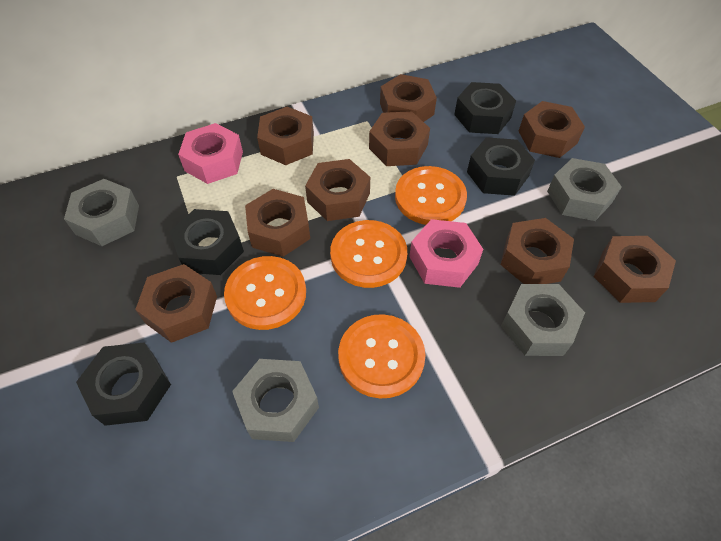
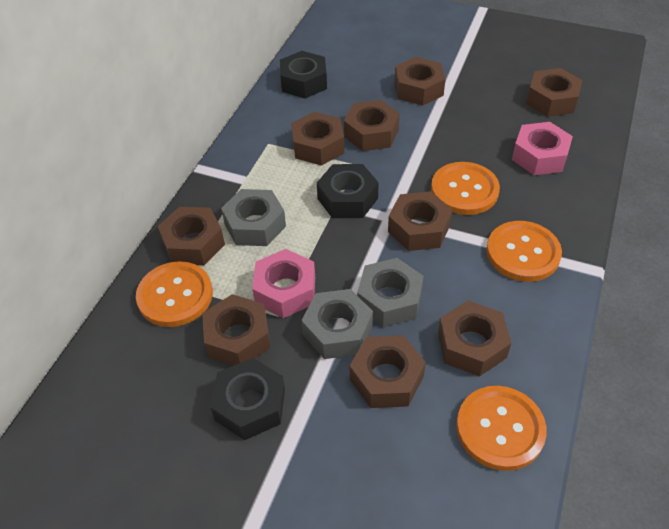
black nut: 4 -> 3
grey nut: 4 -> 3

